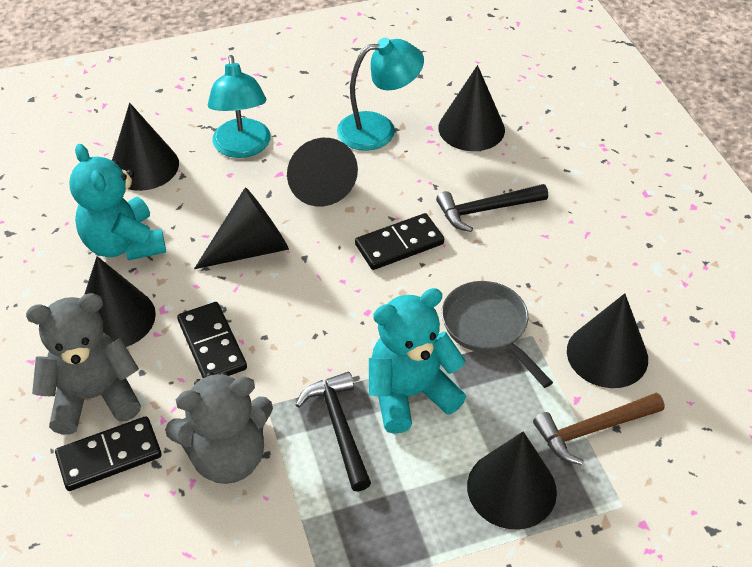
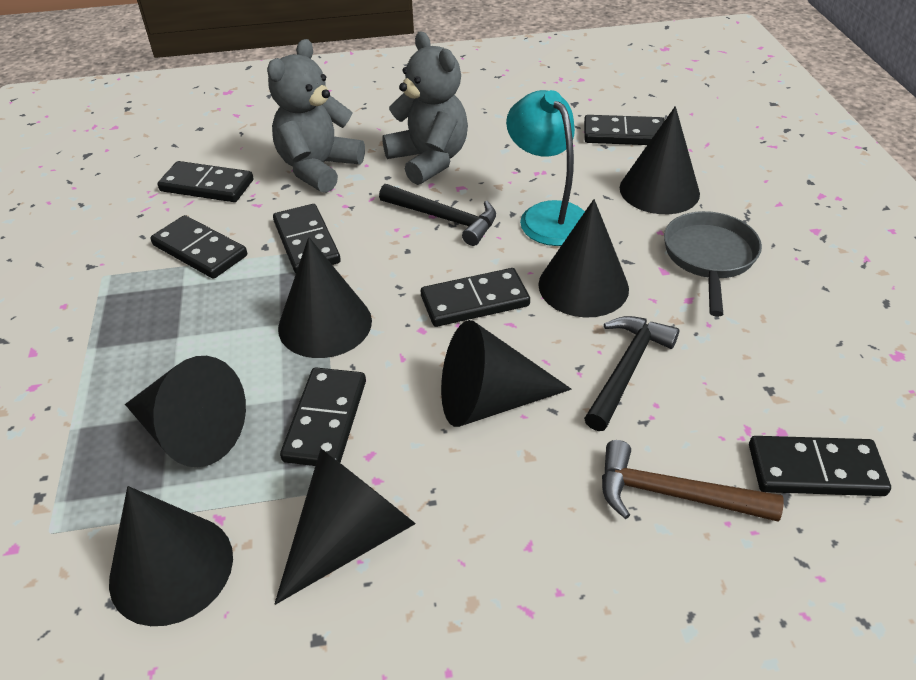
black domino: 3 -> 7
turquoise lamp: 2 -> 1
turquoise teddy bear: 2 -> 0

